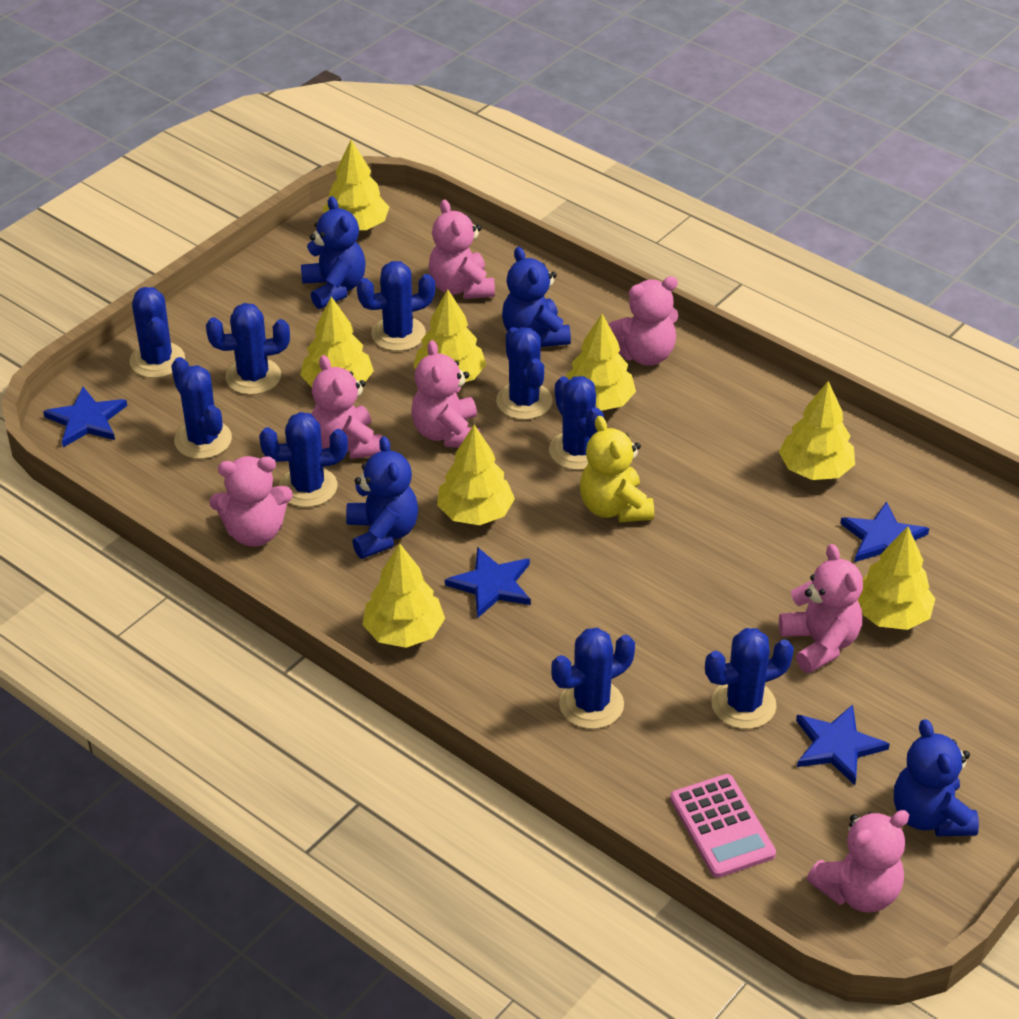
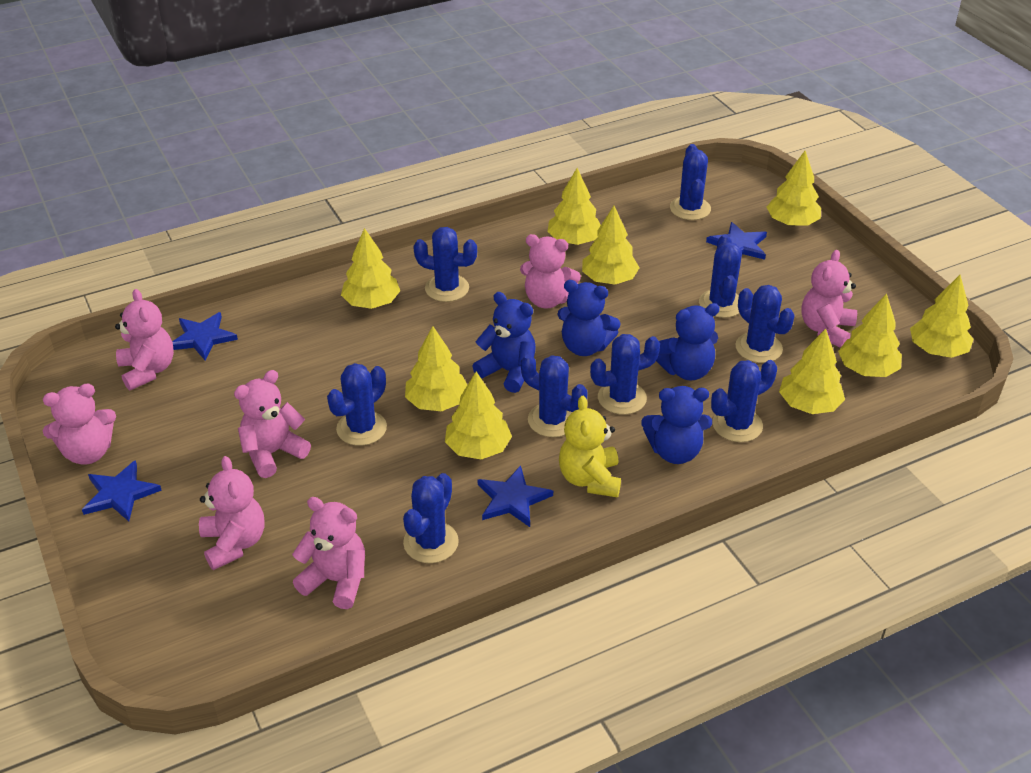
pink calculator: 1 -> 0
yellow tree: 8 -> 9

